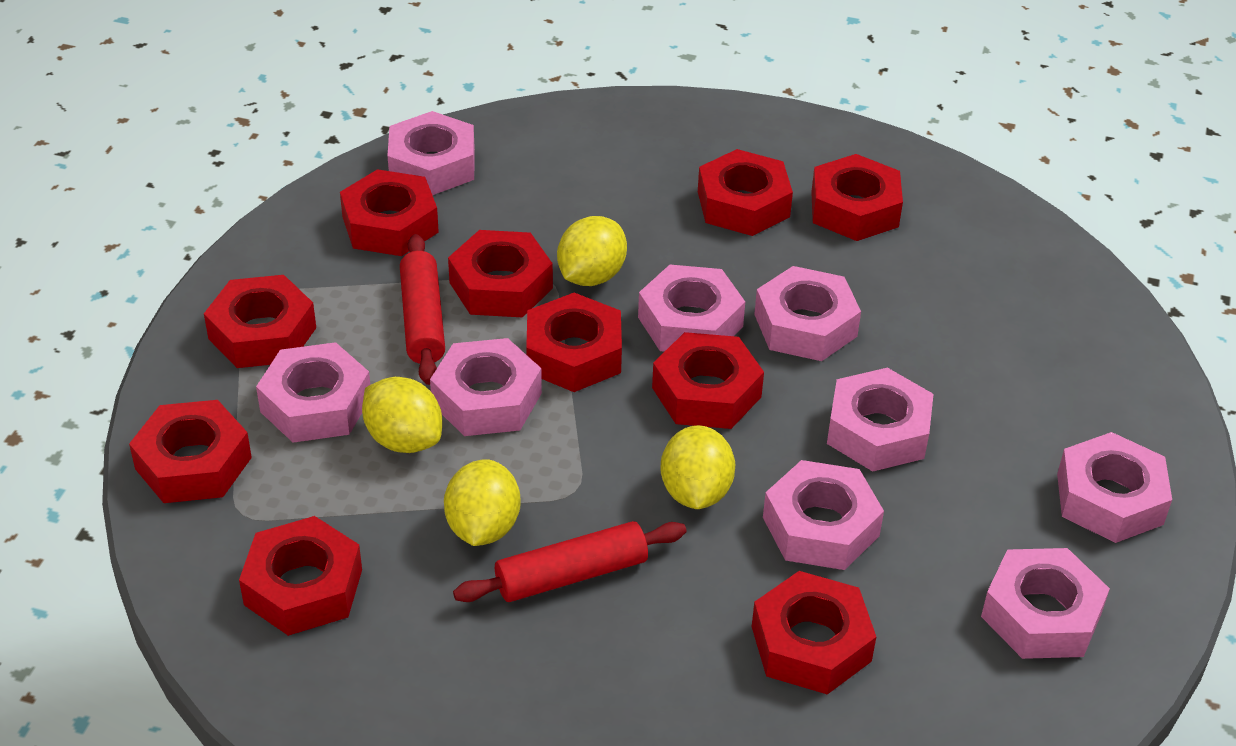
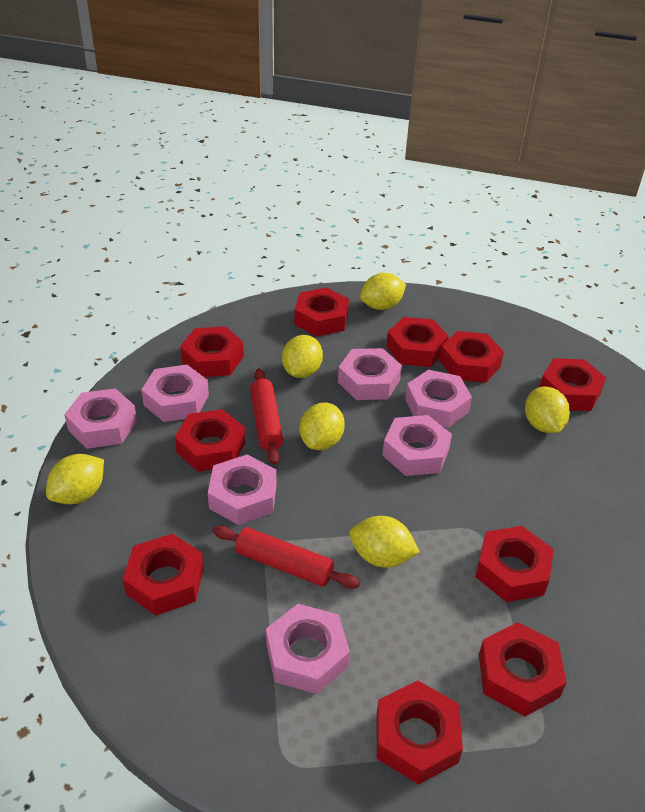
pink nut: 9 -> 7
yellow lemon: 4 -> 6

